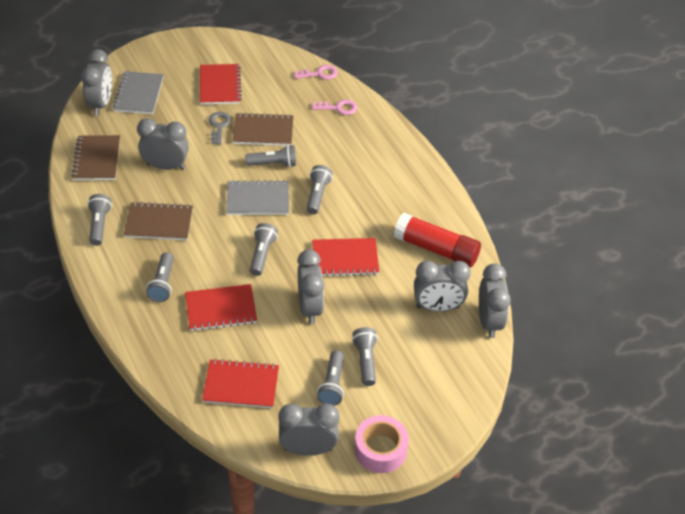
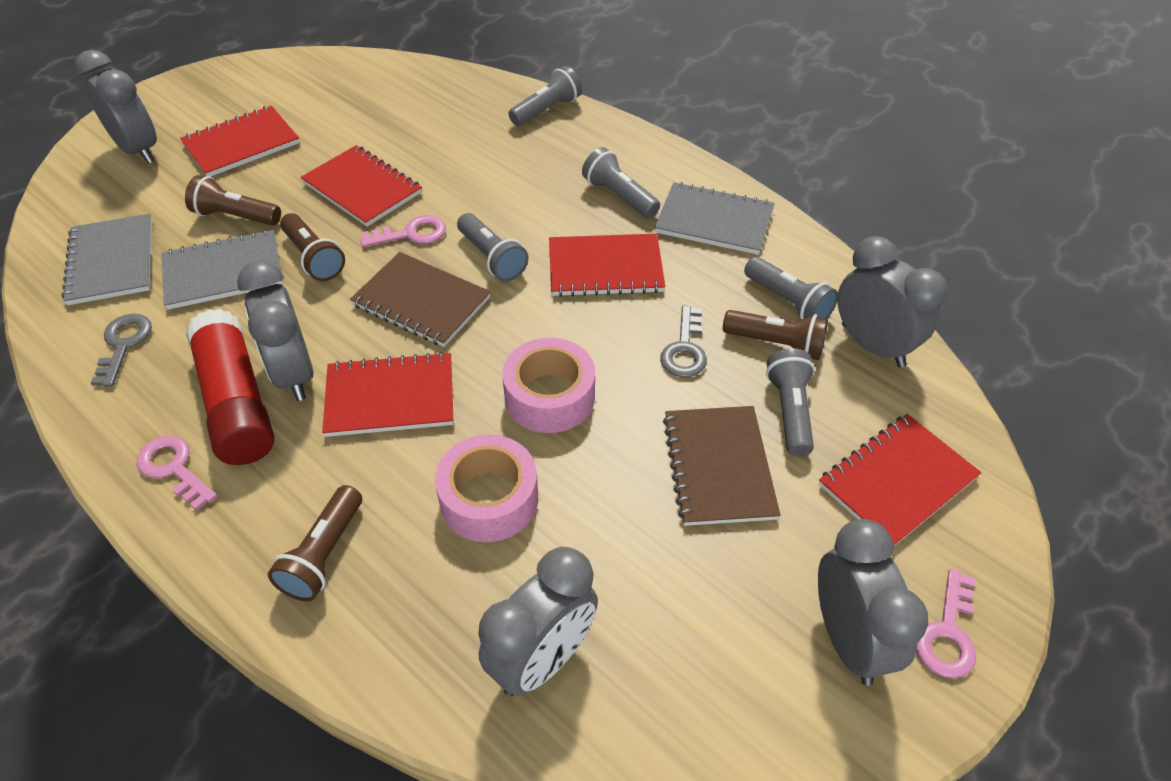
brown flashlight: 0 -> 4
brown notebook: 3 -> 2
grey clock: 6 -> 5
grey flashlight: 7 -> 5
grey key: 1 -> 2
grey notebook: 2 -> 3
pink key: 2 -> 3
pink tape: 1 -> 2
red notebook: 4 -> 5

